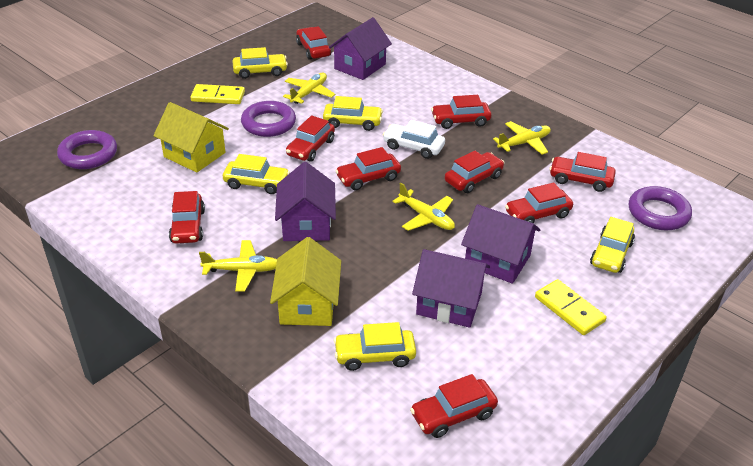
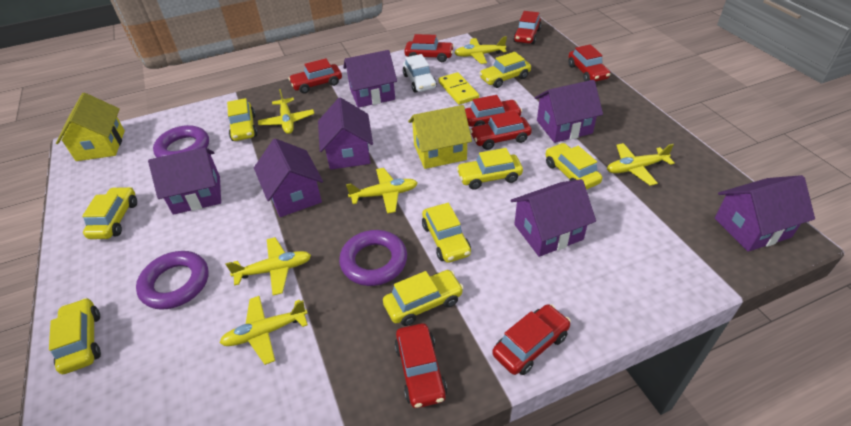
purple house: 4 -> 7
red car: 9 -> 8
yellow car: 5 -> 8
yellow domino: 2 -> 1
yellow plane: 4 -> 6

